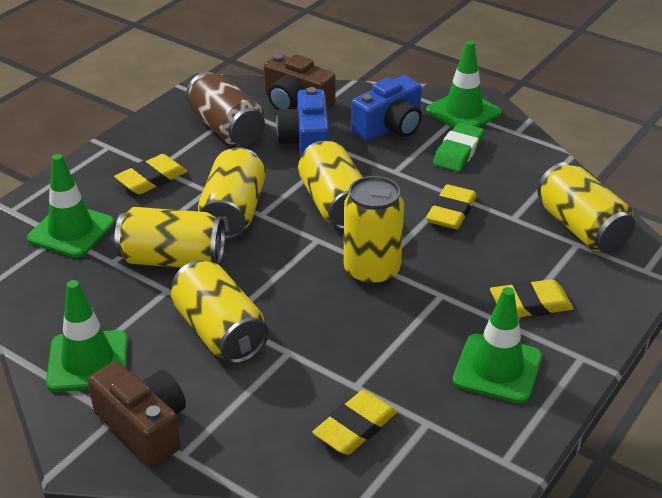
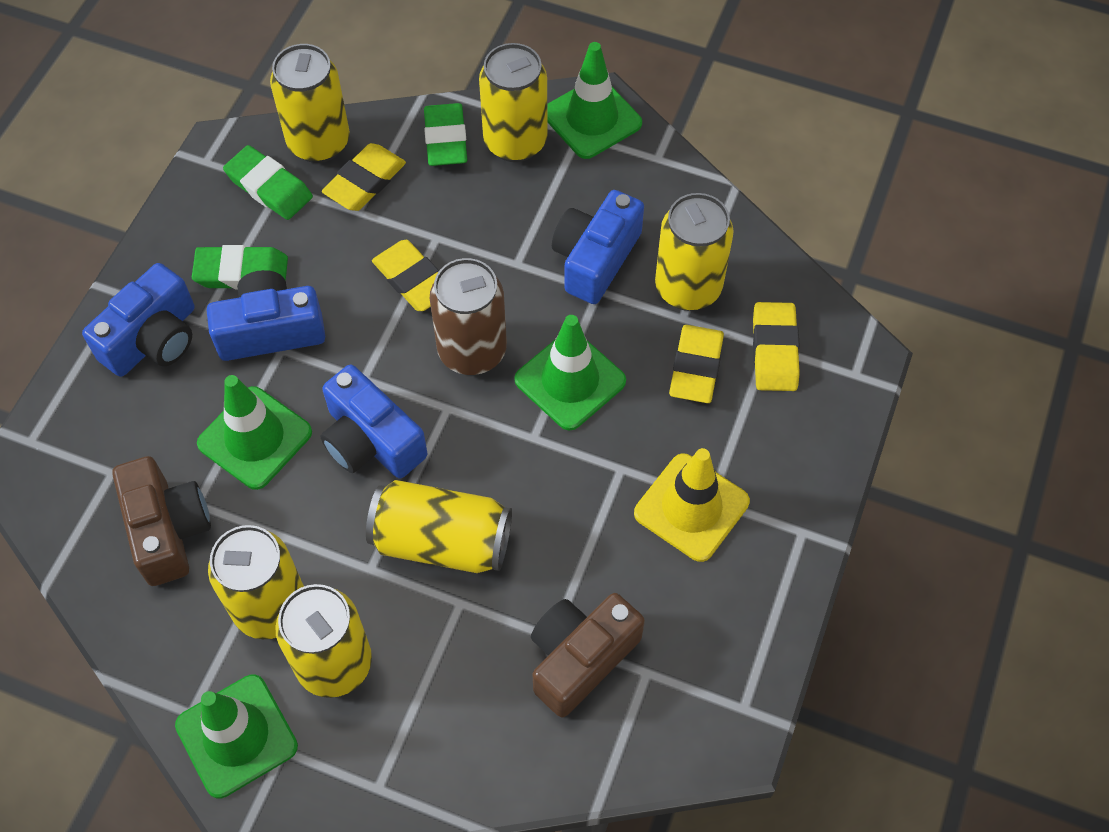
blue camera: 2 -> 4
green eraser: 1 -> 3
yellow traffic cone: 0 -> 1

